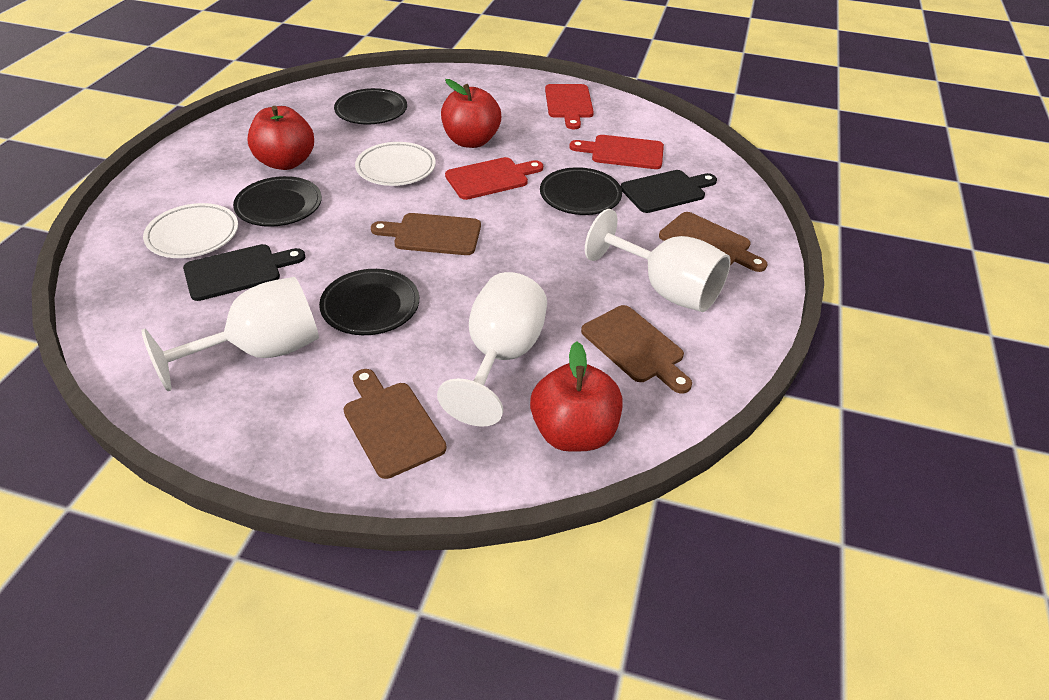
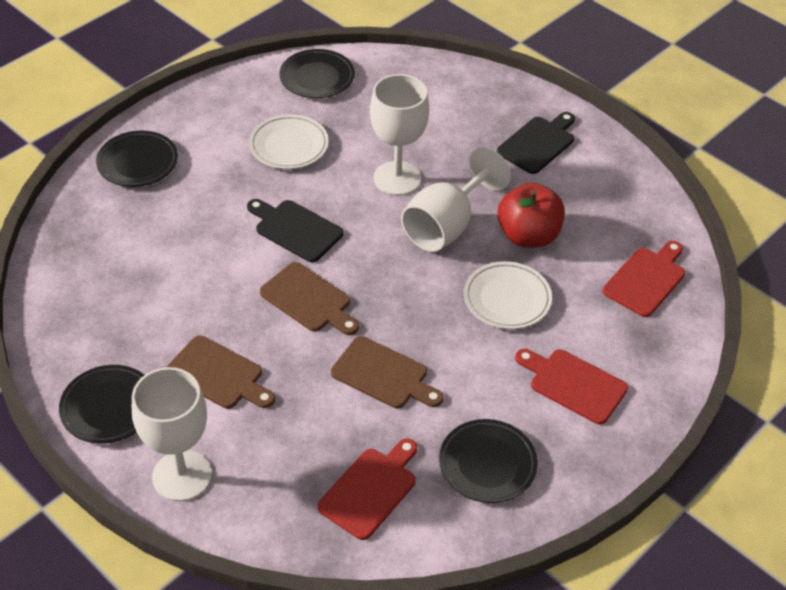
brown cutting board: 4 -> 3
red apple: 3 -> 1

